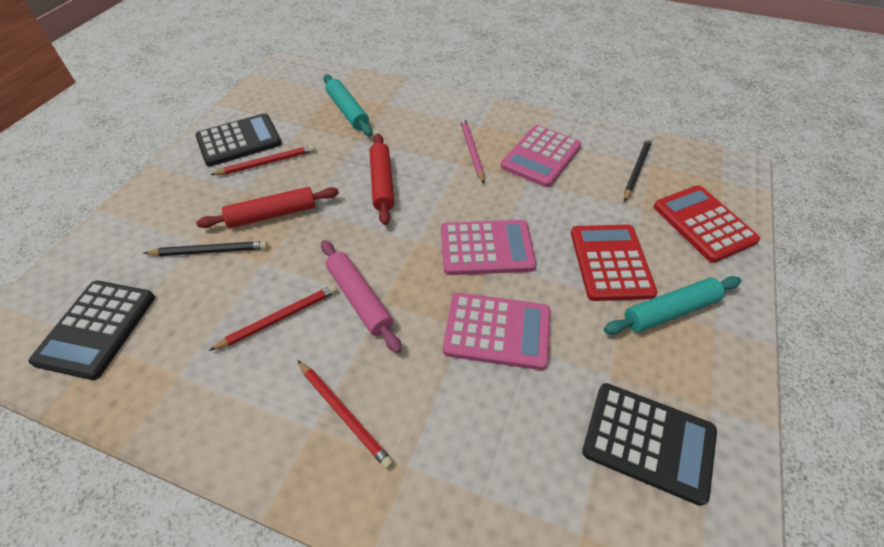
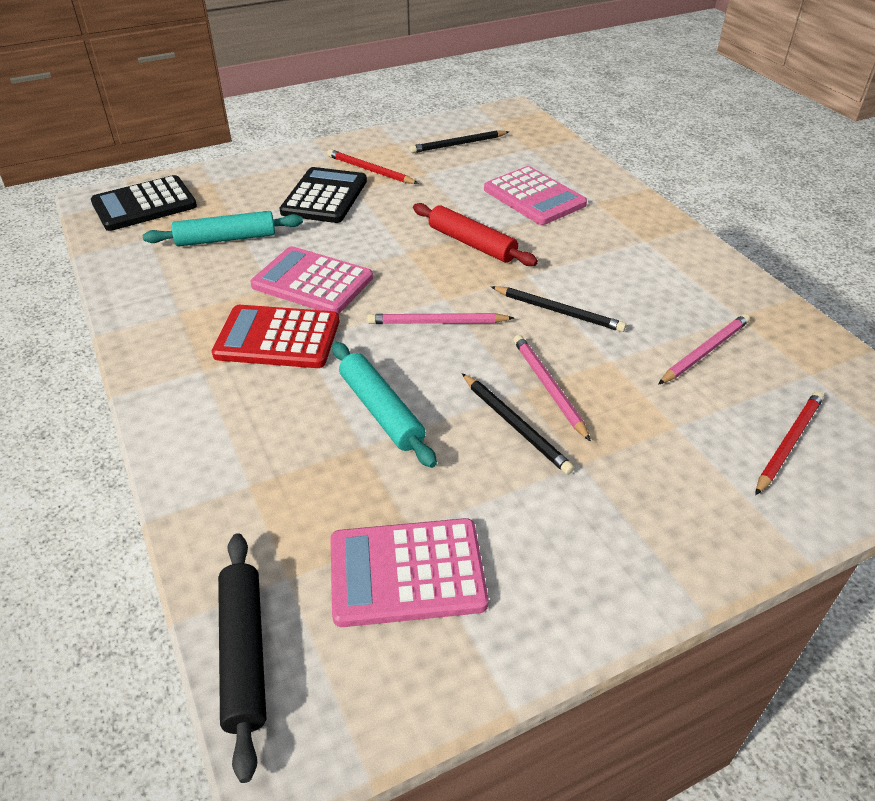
black calculator: 3 -> 2
black pencil: 2 -> 3
black rolling pin: 0 -> 1
pink pencil: 1 -> 3
pink rolling pin: 1 -> 0
red calculator: 2 -> 1
red pencil: 3 -> 2
red rolling pin: 2 -> 1

